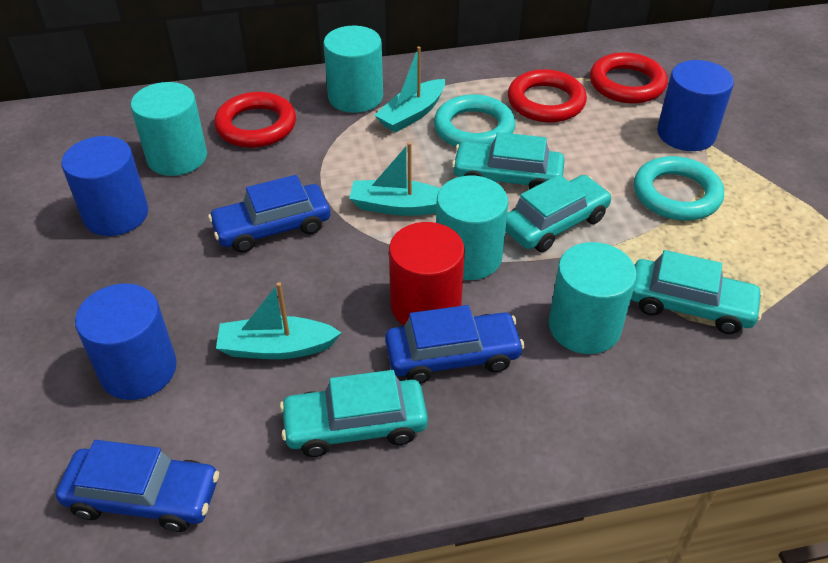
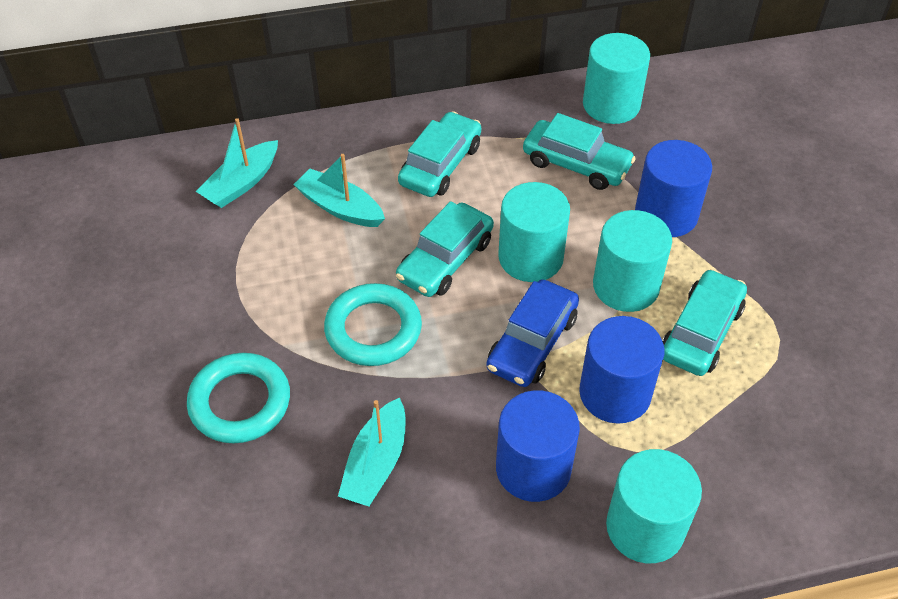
blue car: 3 -> 1
red cylinder: 1 -> 0
red ring: 3 -> 0

